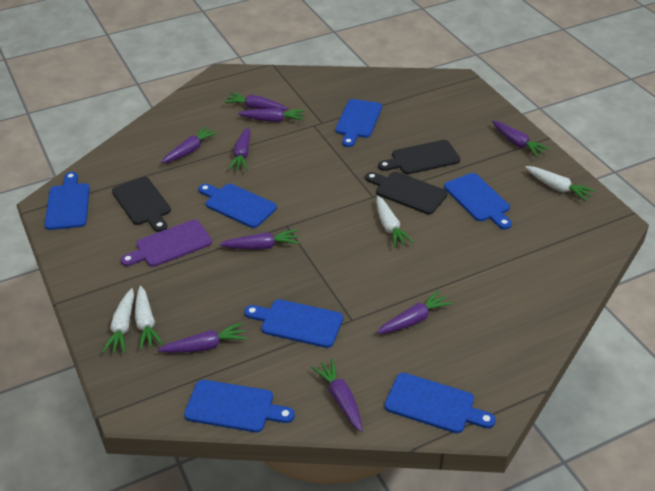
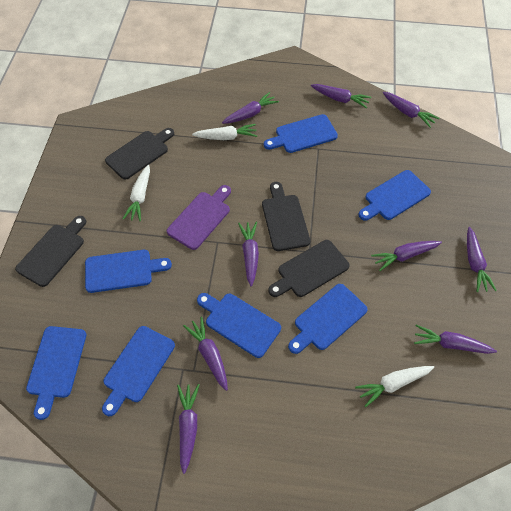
black cutting board: 3 -> 4
white carrot: 4 -> 3

